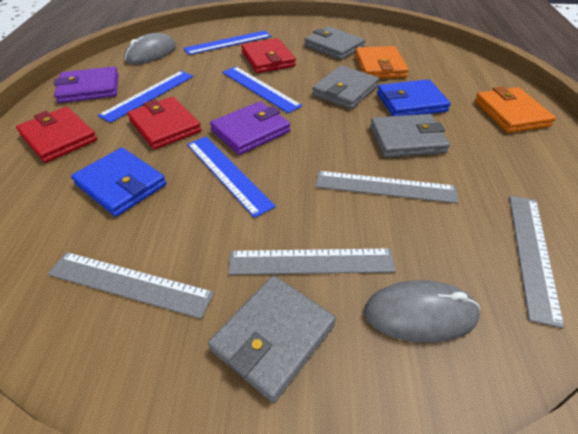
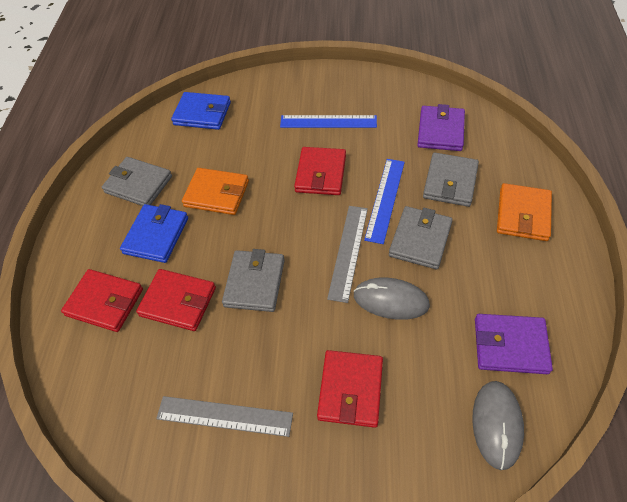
blue ruler: 4 -> 2
grey ruler: 4 -> 2
red wallet: 3 -> 4

